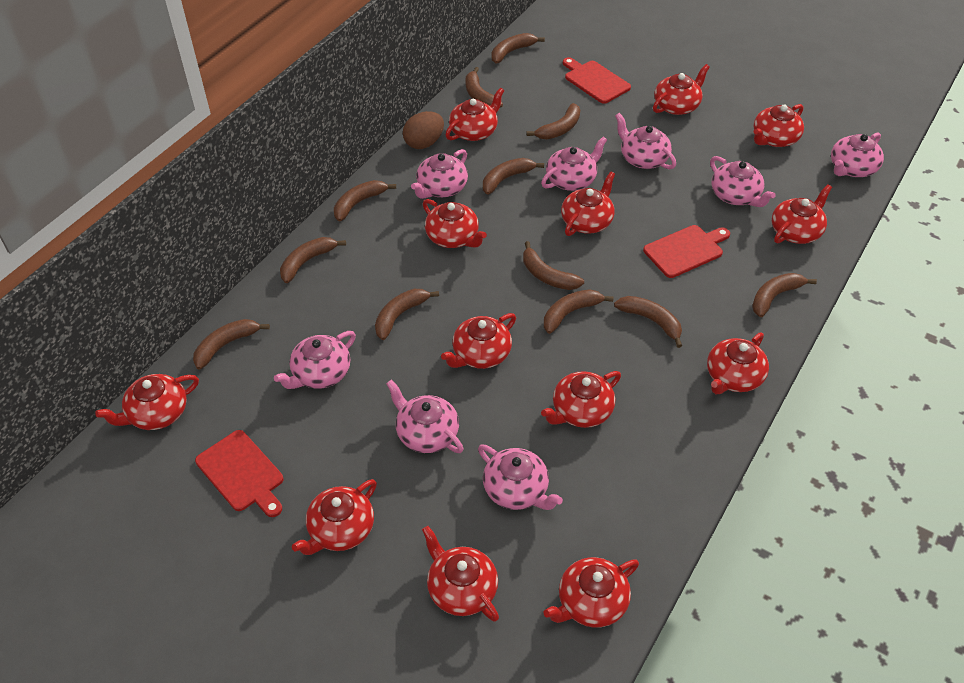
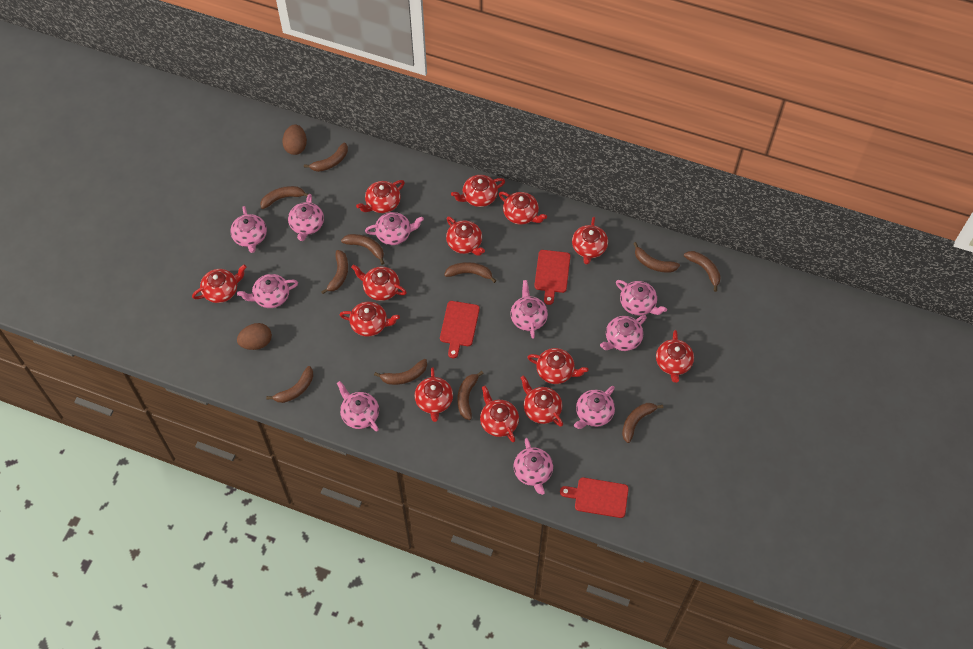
brown banana: 12 -> 11
brown egg: 1 -> 2
pink teapot: 8 -> 10

